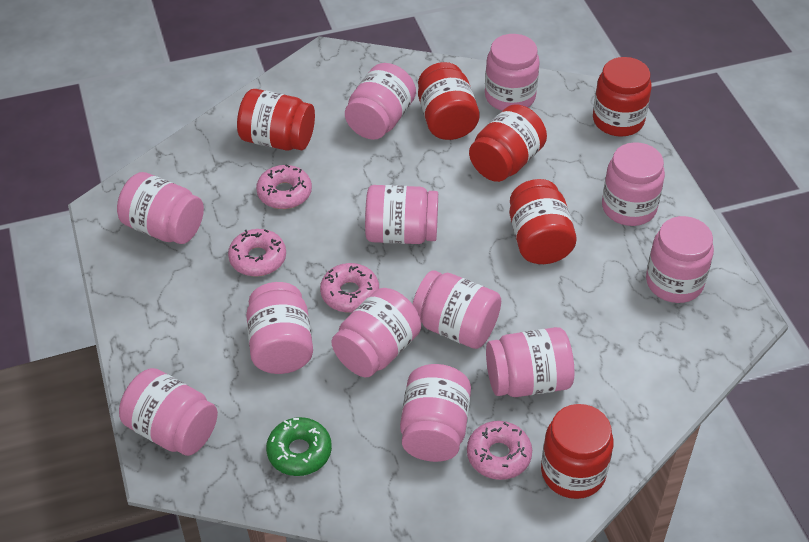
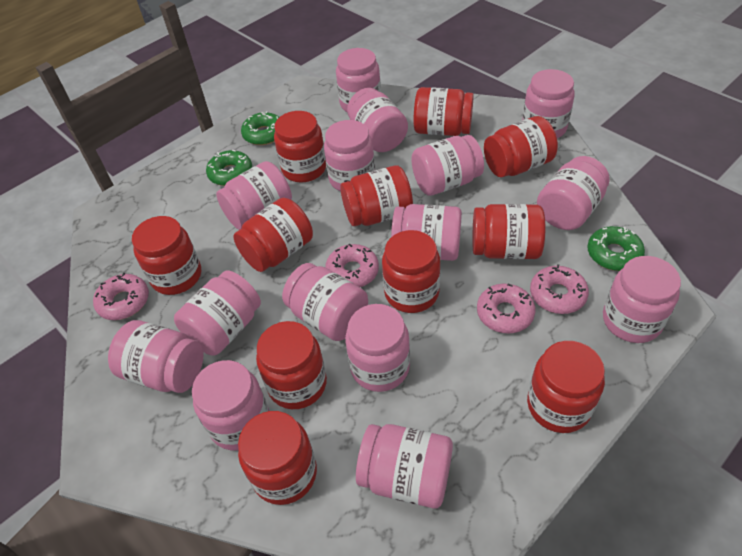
green donut: 1 -> 3
pink jar: 12 -> 15
red jar: 6 -> 11

